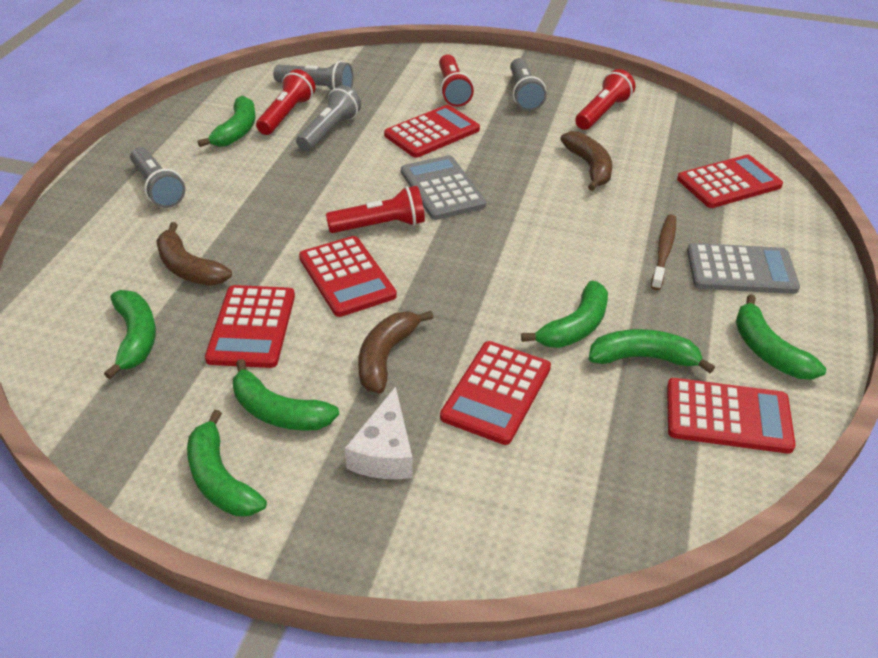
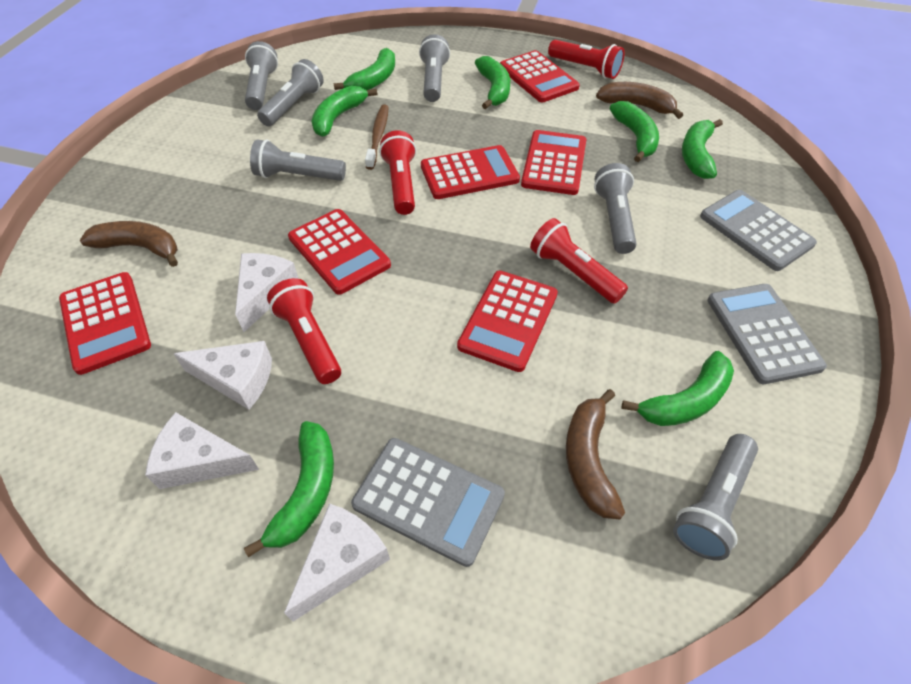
grey calculator: 2 -> 3
grey flashlight: 4 -> 6
white cheese: 1 -> 4

